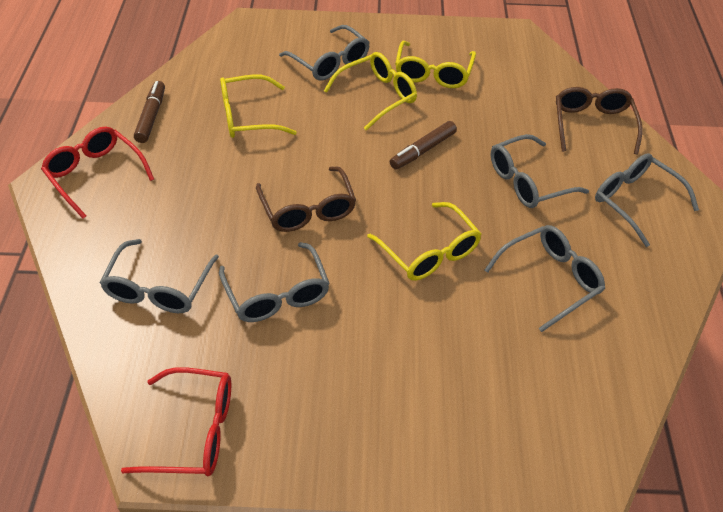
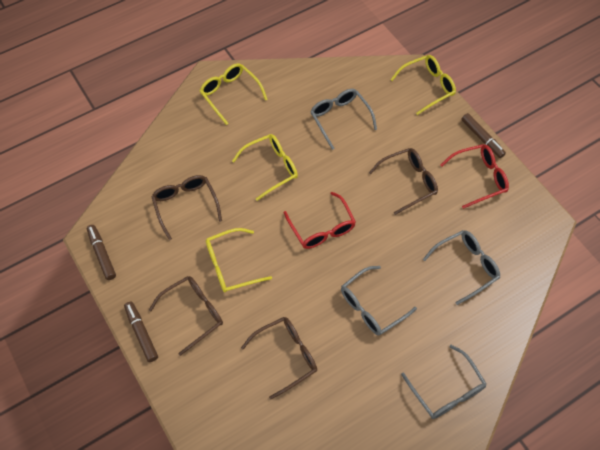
brown glasses: 2 -> 4
brown marker: 2 -> 3
grey glasses: 6 -> 4

